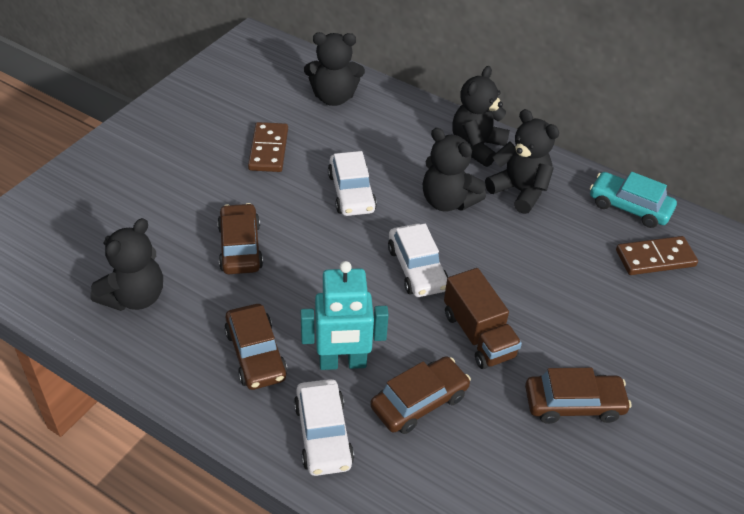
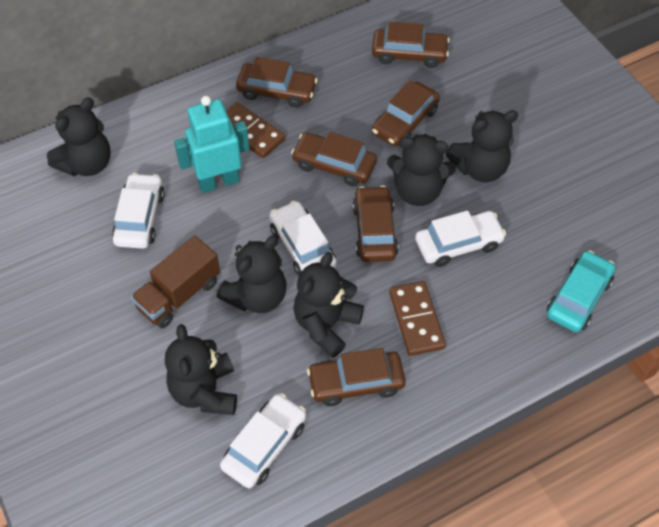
black teddy bear: 5 -> 6
brown car: 4 -> 6
white car: 3 -> 4

